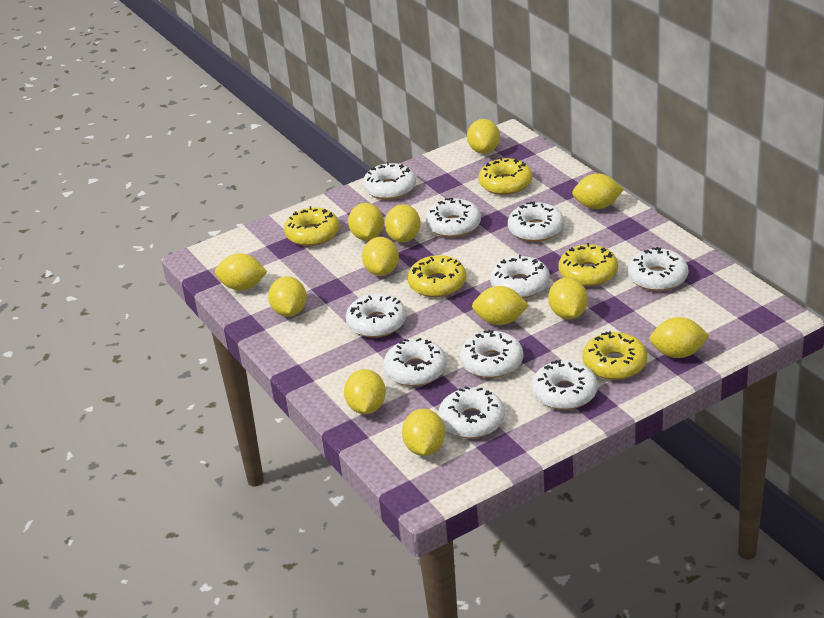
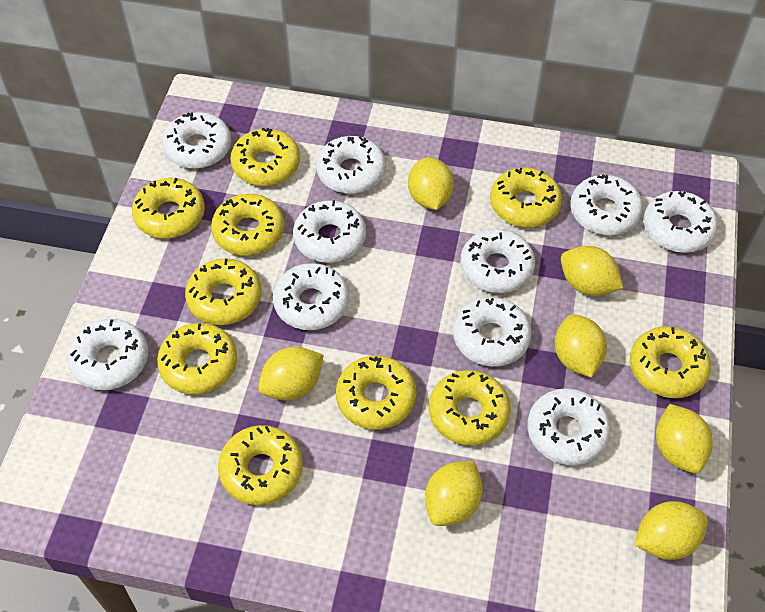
yellow donut: 5 -> 10
yellow lemon: 12 -> 7

